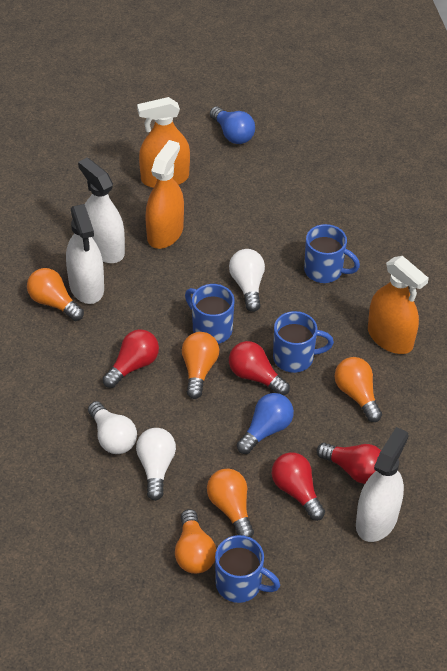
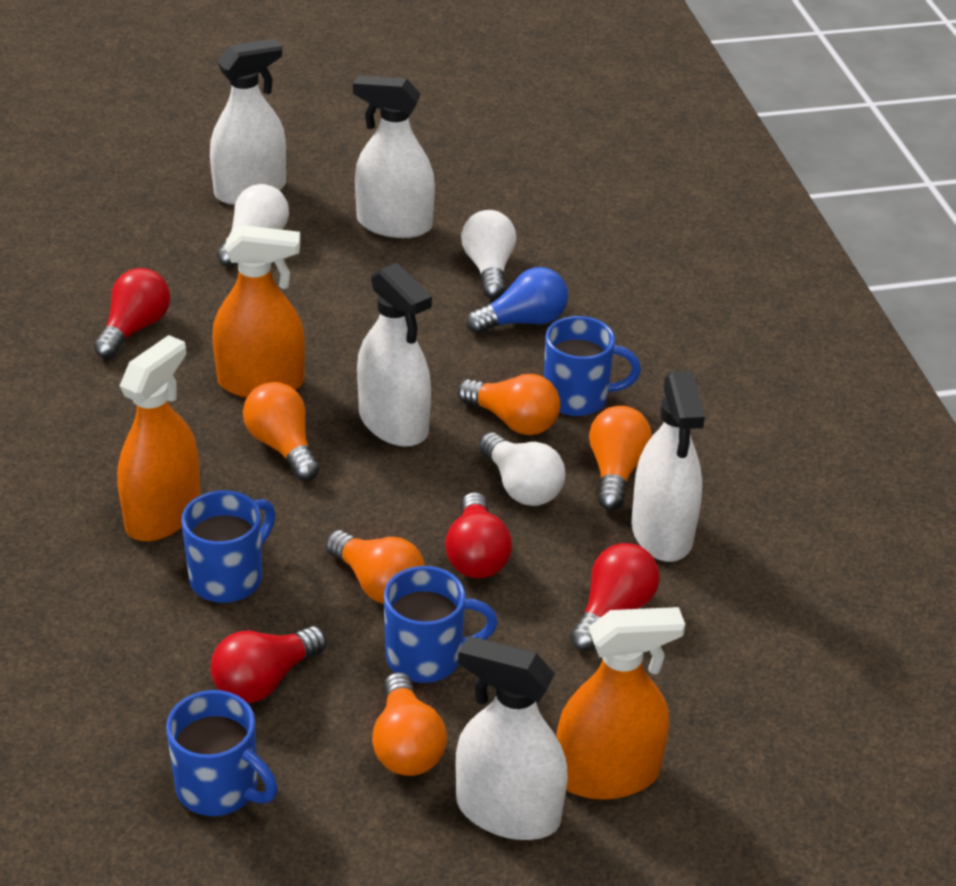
blue light bulb: 2 -> 1
white spray bottle: 3 -> 5

